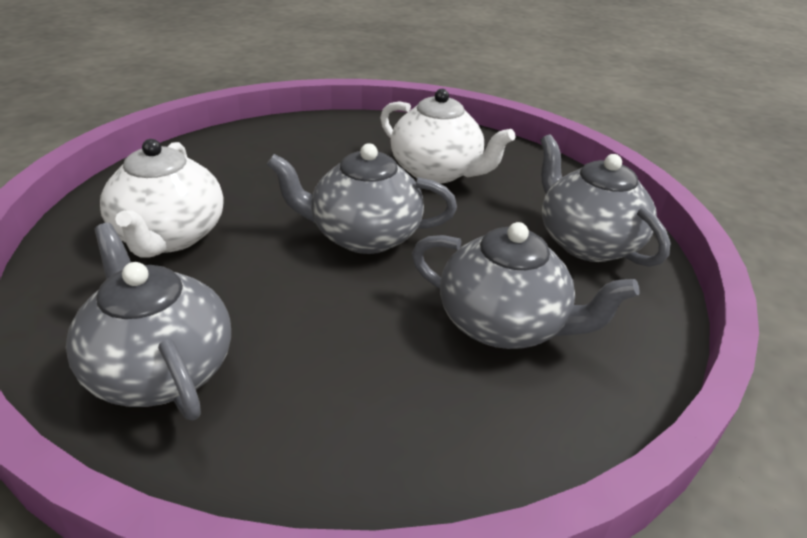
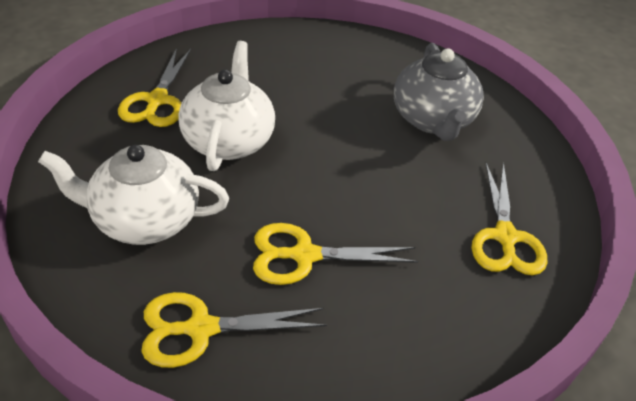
grey teapot: 4 -> 1
yellow scissors: 0 -> 4

